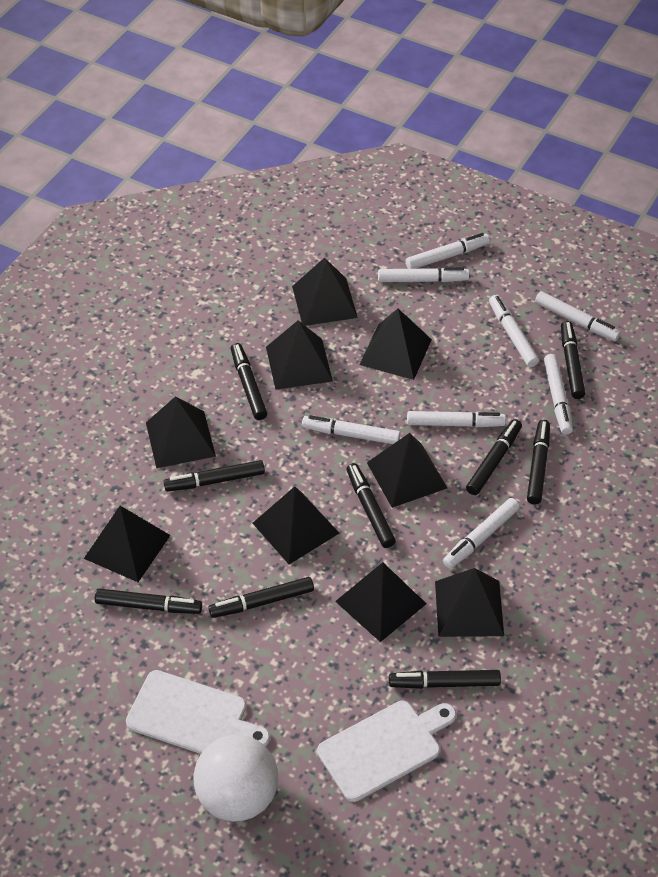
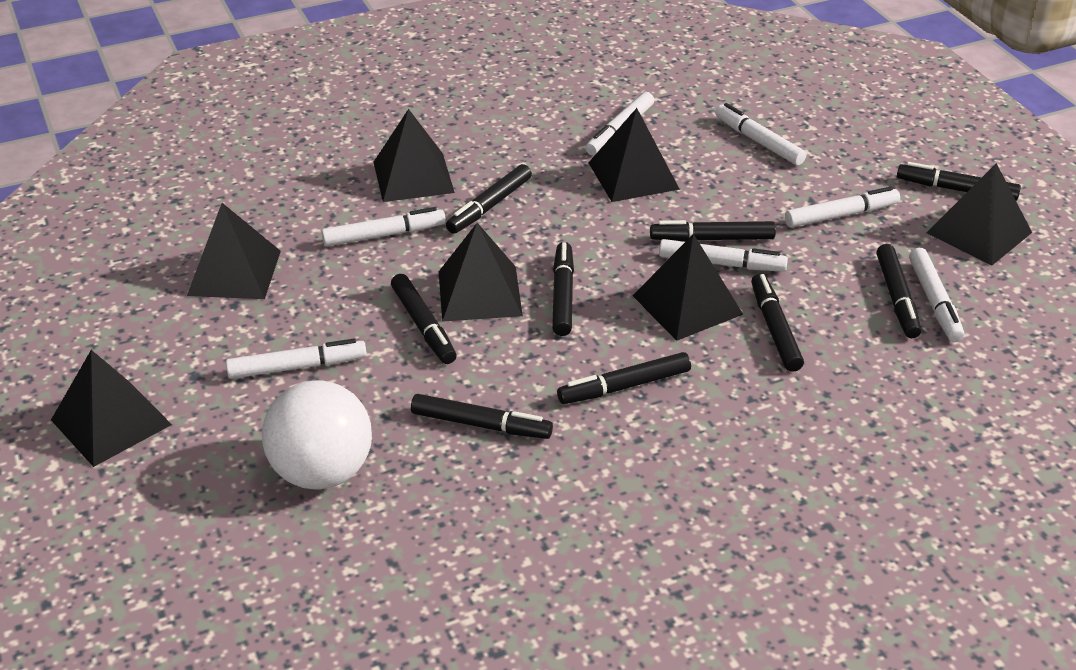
black pyramid: 9 -> 7
white cutting board: 2 -> 0
white marker: 8 -> 7

